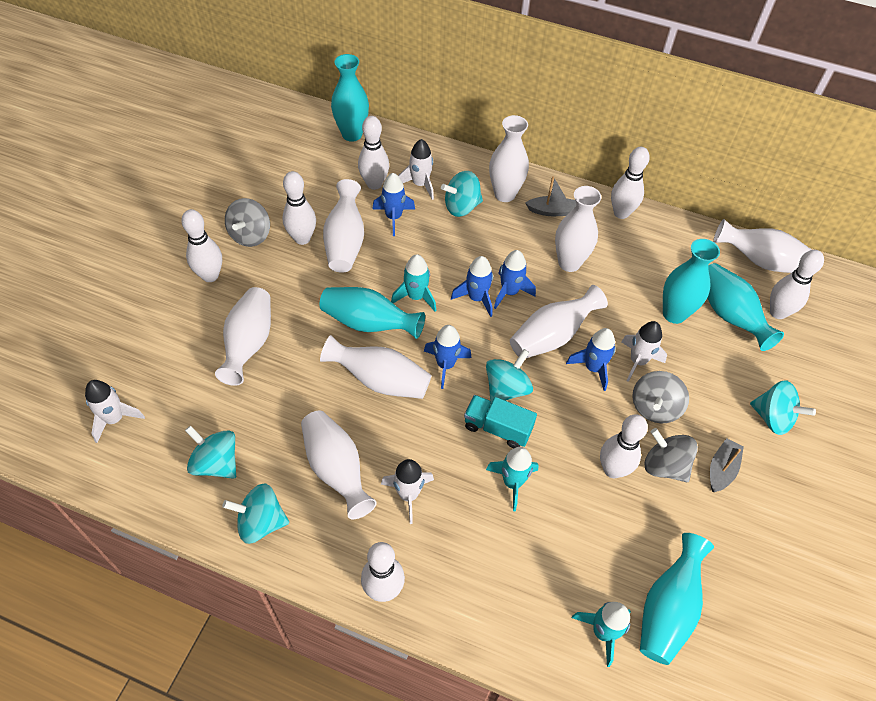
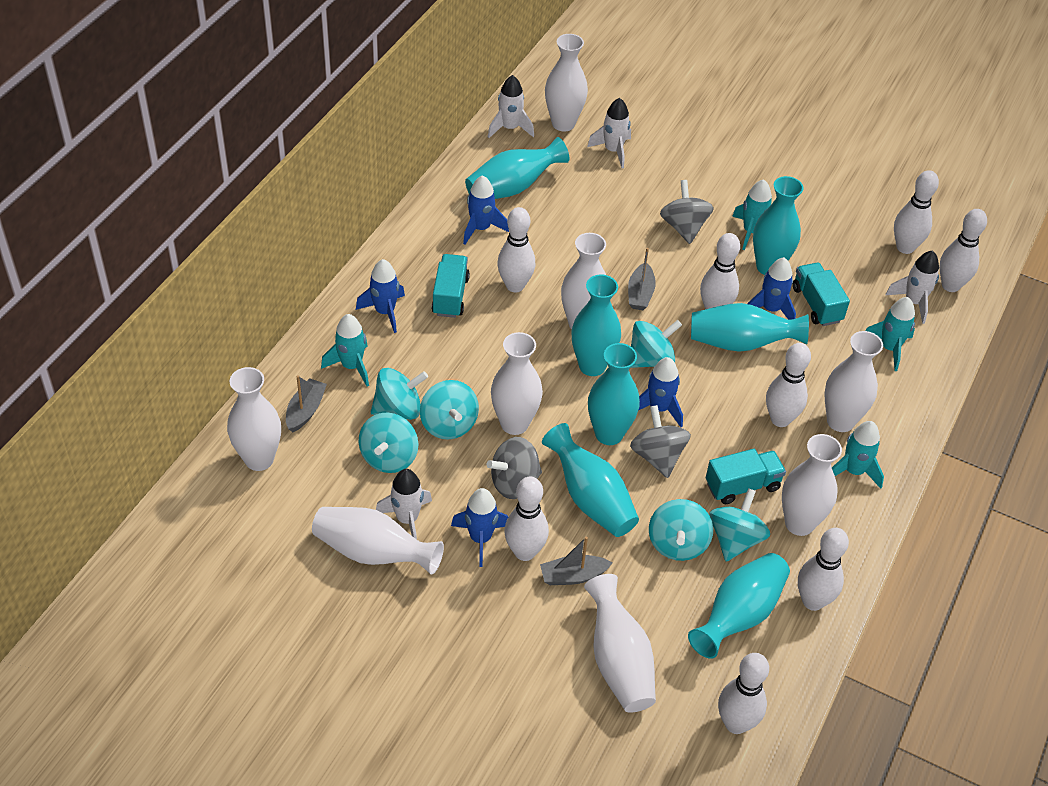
grey boat: 2 -> 3
turquoise rocket: 3 -> 4
turquoise spinning top: 5 -> 6
turquoise truck: 1 -> 3
turquoise vase: 5 -> 7
white bowling pin: 7 -> 8

